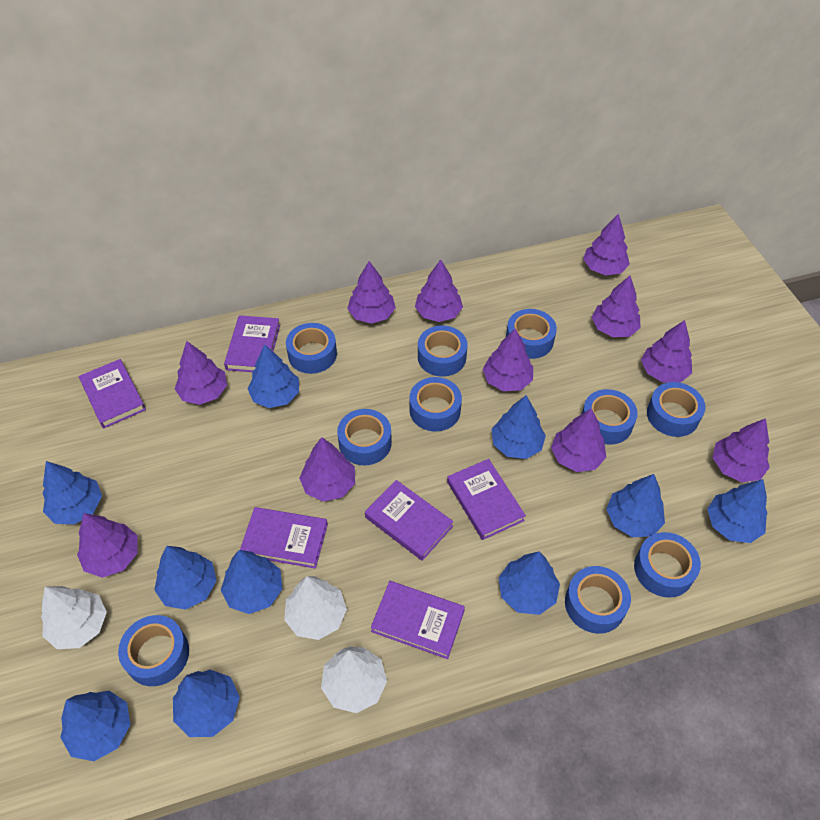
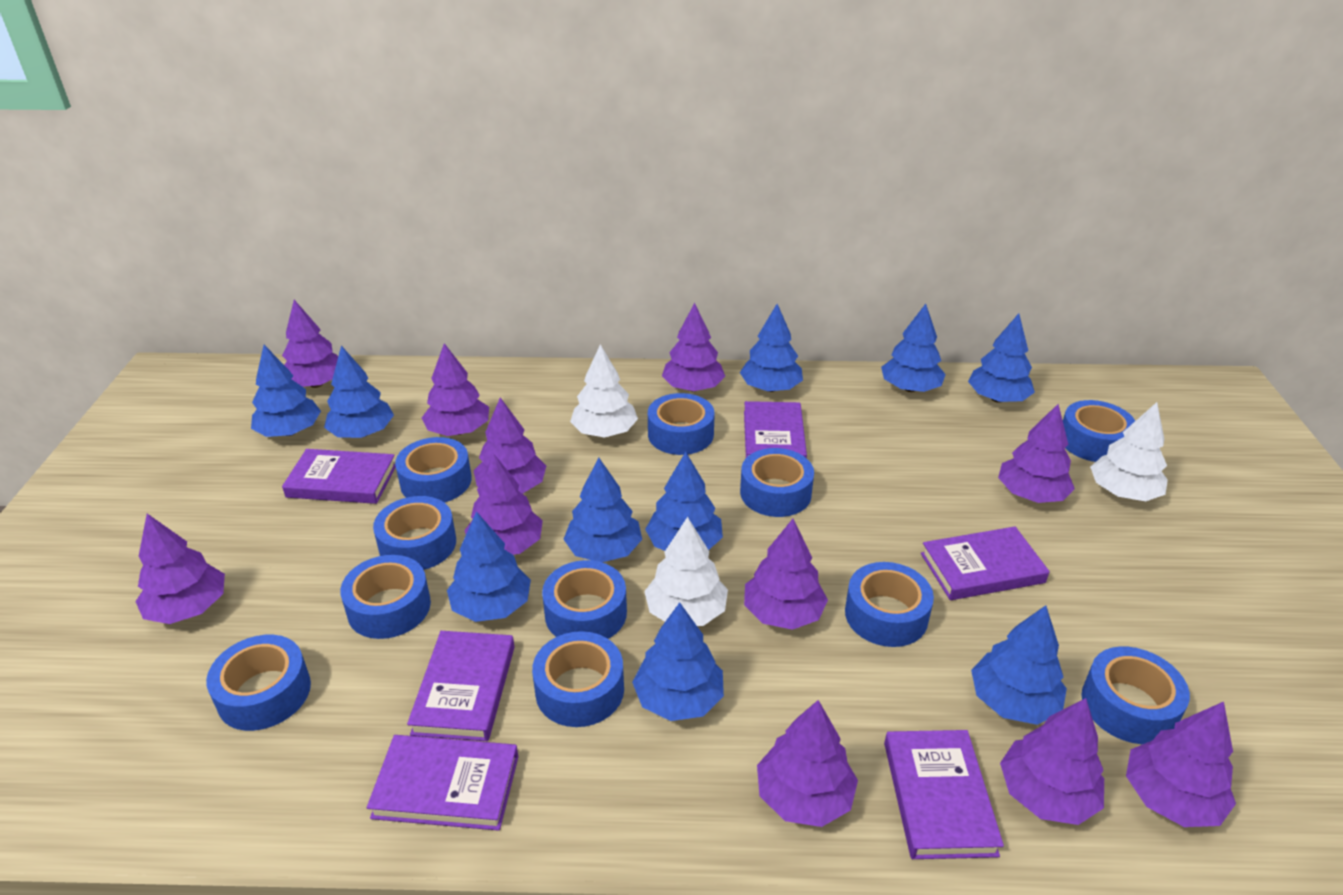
blue tape: 10 -> 11

